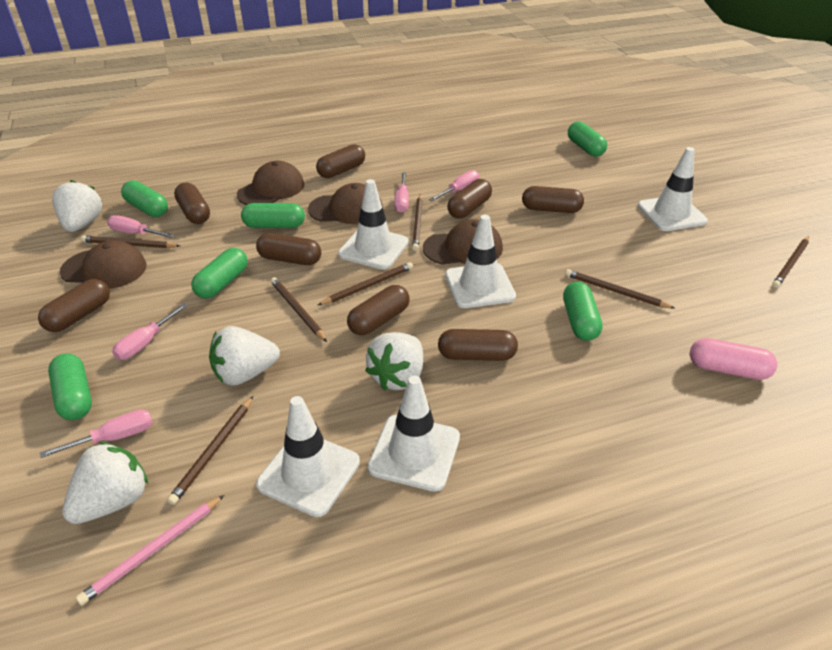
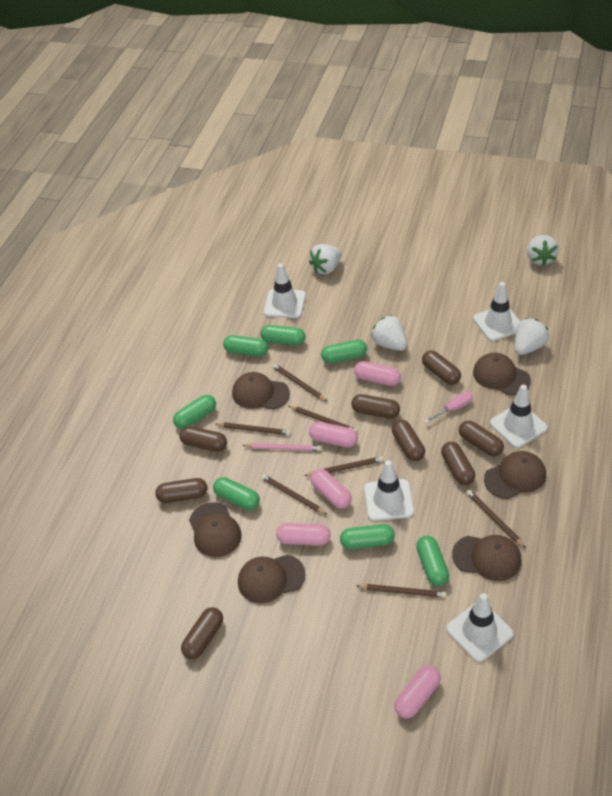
brown cap: 4 -> 6
green capsule: 6 -> 7
pink capsule: 1 -> 5
pink screwdriver: 5 -> 1

